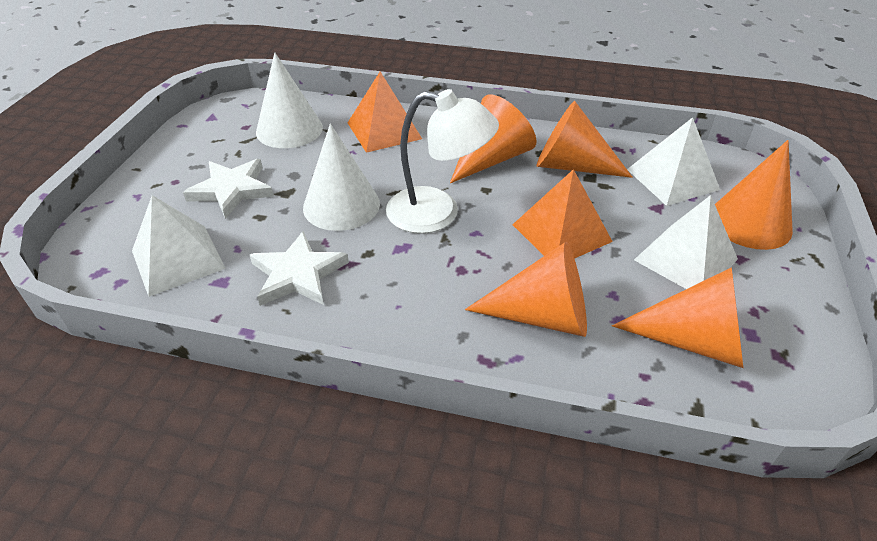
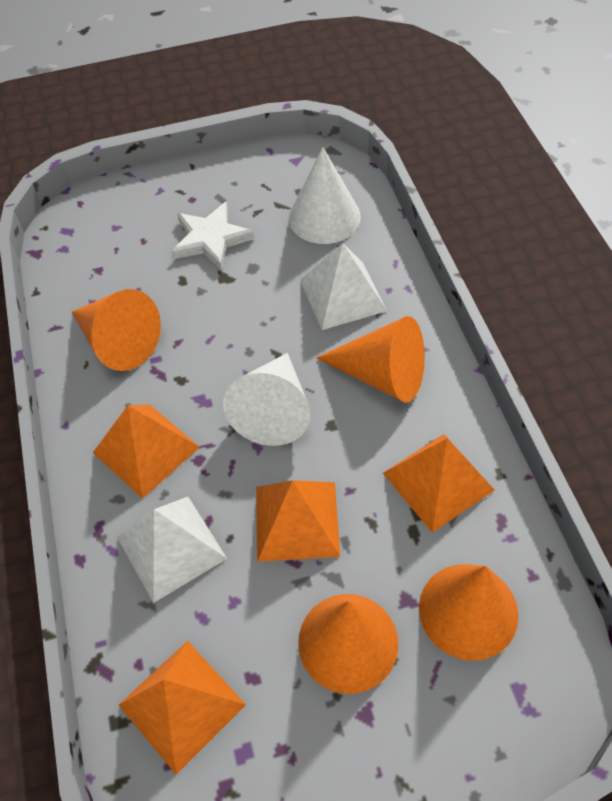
orange cone: 5 -> 4
orange pyramid: 2 -> 4
white lamp: 1 -> 0
white pyramid: 3 -> 2
white star: 2 -> 1

